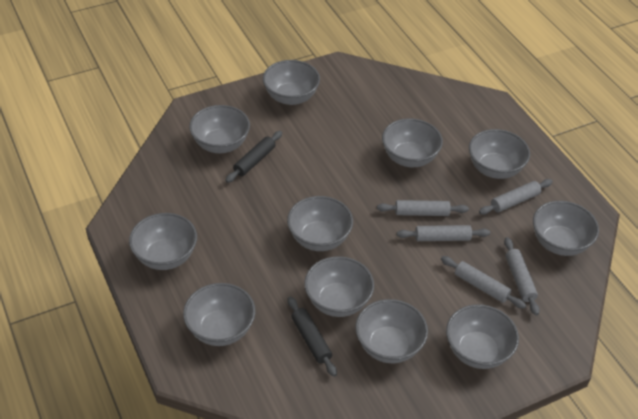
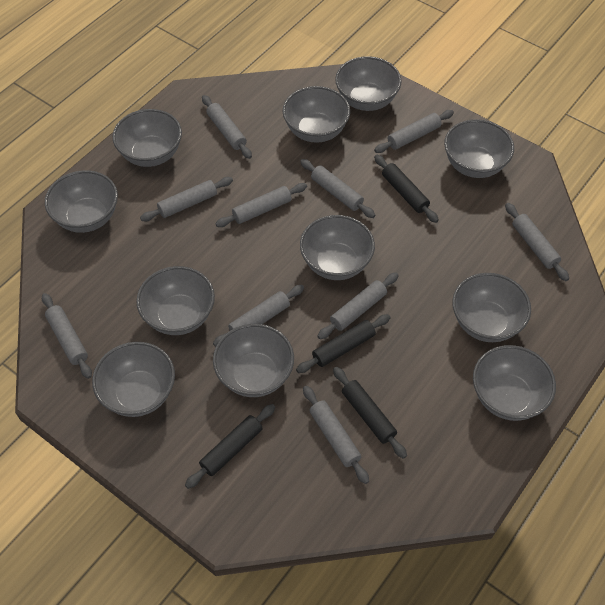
black rolling pin: 2 -> 4
grey rolling pin: 5 -> 10

